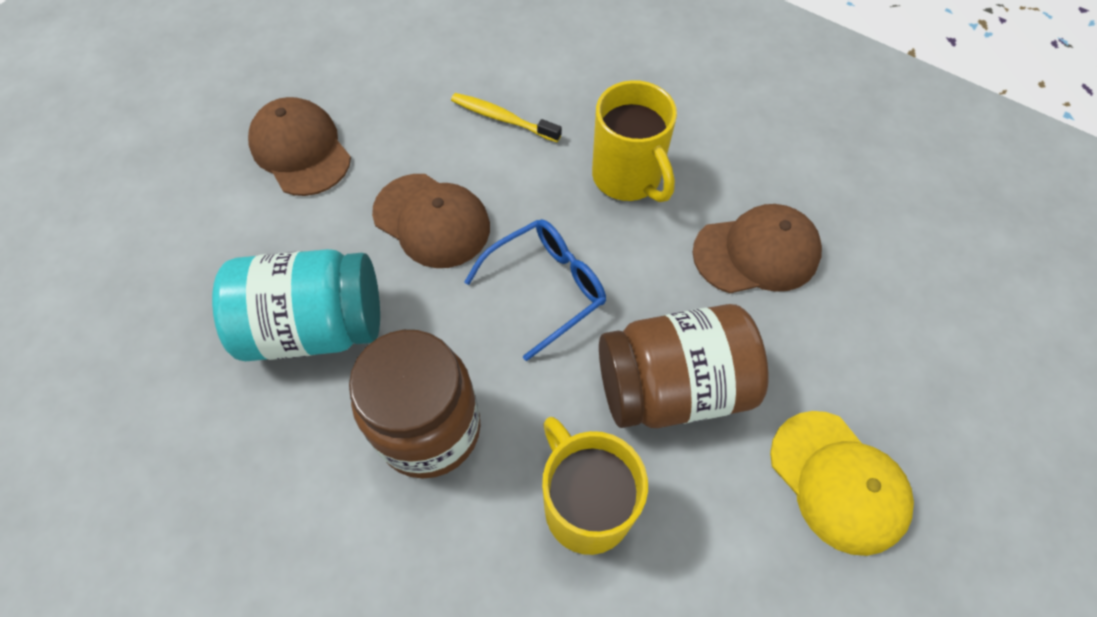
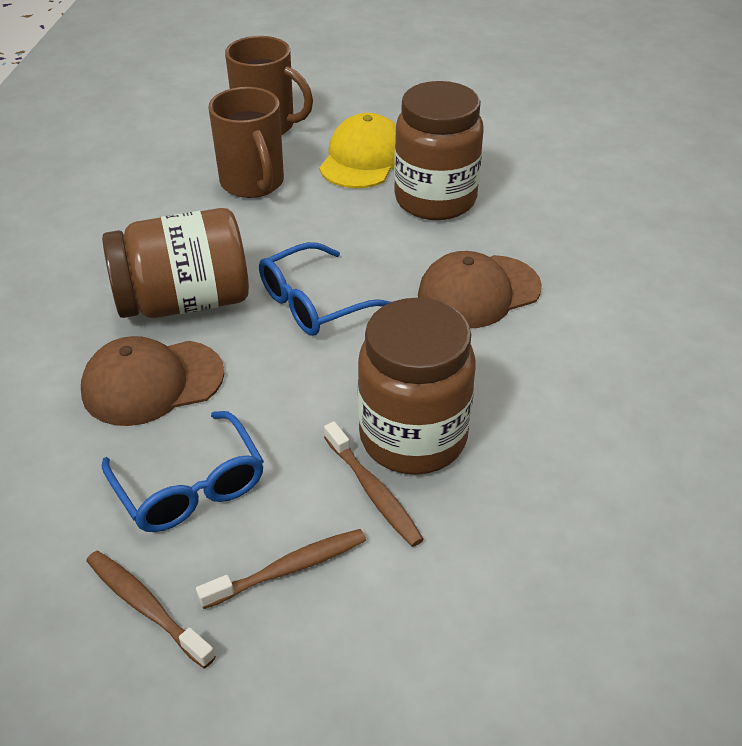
blue glasses: 1 -> 2
brown cap: 3 -> 2
brown jar: 2 -> 3
brown mug: 0 -> 2
brown toothbrush: 0 -> 3
turquoise jar: 1 -> 0
yellow mug: 2 -> 0
yellow toothbrush: 1 -> 0

